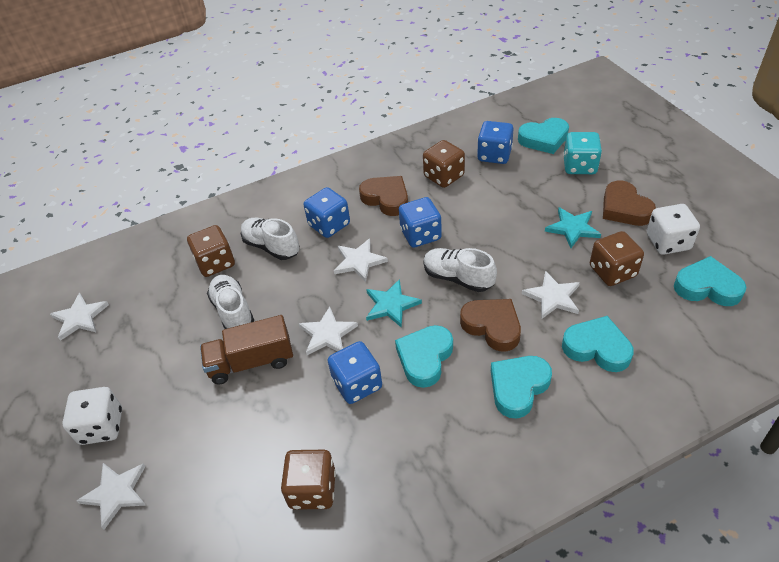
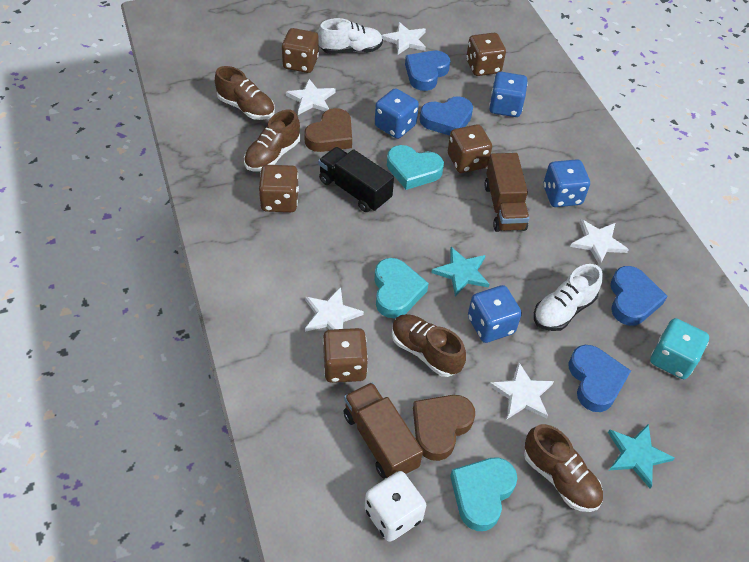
black truck: 0 -> 1
blue heart: 0 -> 4
brown dice: 4 -> 5
brown heart: 3 -> 2
brown shoe: 0 -> 4
brown truck: 1 -> 2
turquoise heart: 5 -> 3
white dice: 2 -> 1
white shoe: 3 -> 2

